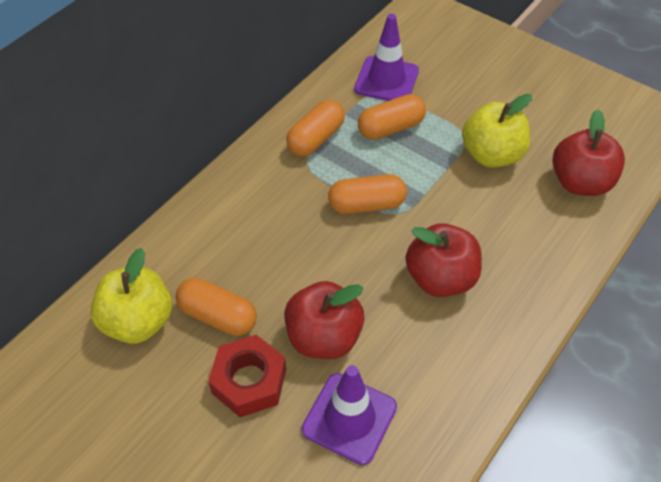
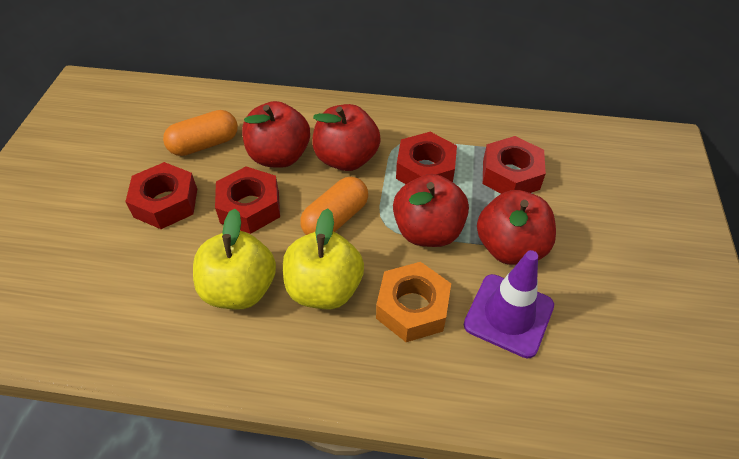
orange capsule: 4 -> 2
orange nut: 0 -> 1
purple traffic cone: 2 -> 1
red apple: 3 -> 4
red nut: 1 -> 4

